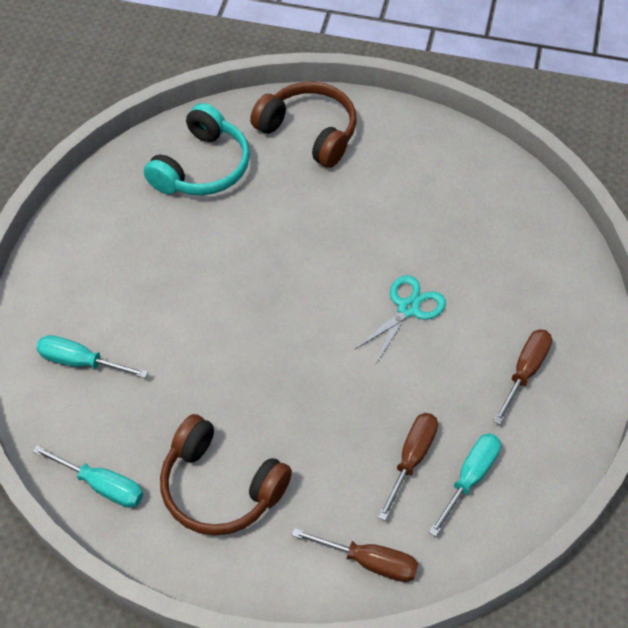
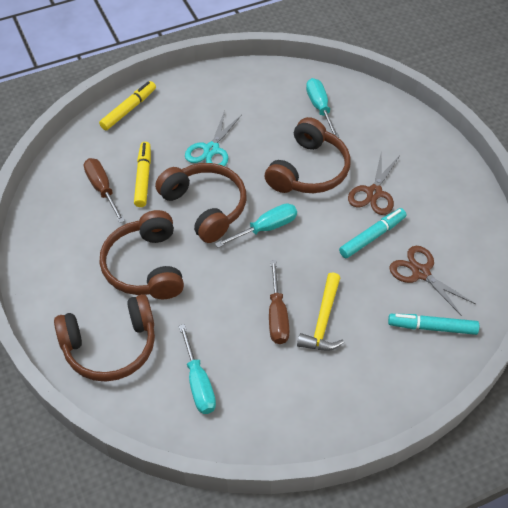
brown headphones: 2 -> 4
brown scissors: 0 -> 2
brown screwdriver: 3 -> 2
turquoise headphones: 1 -> 0
turquoise marker: 0 -> 2
yellow hammer: 0 -> 1
yellow marker: 0 -> 2

